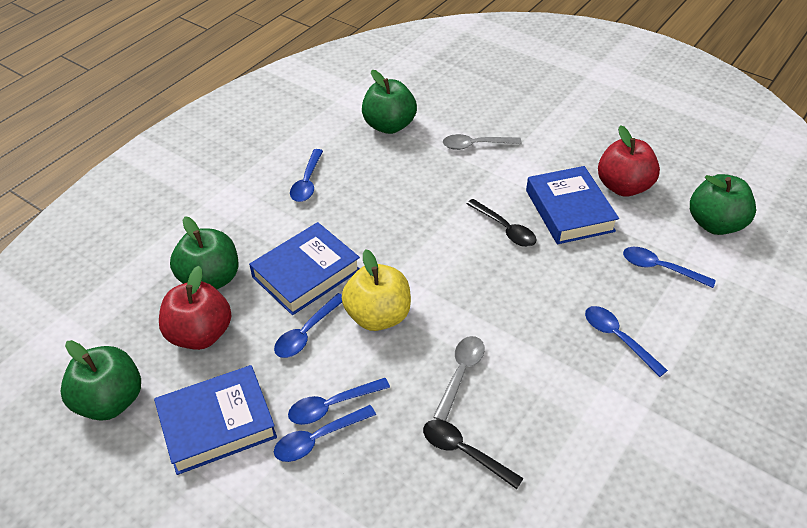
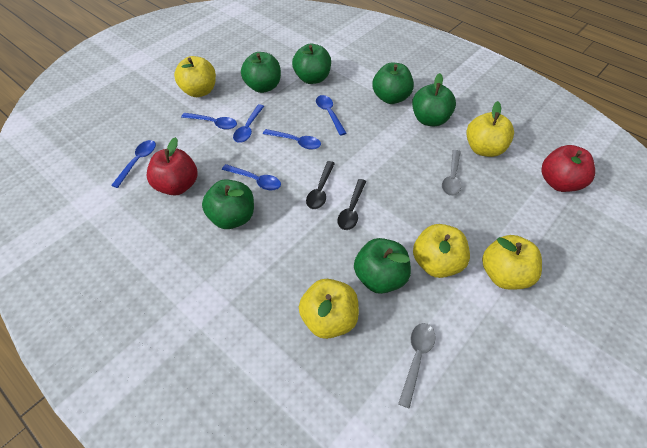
blue book: 3 -> 0
green apple: 4 -> 6
yellow apple: 1 -> 5

